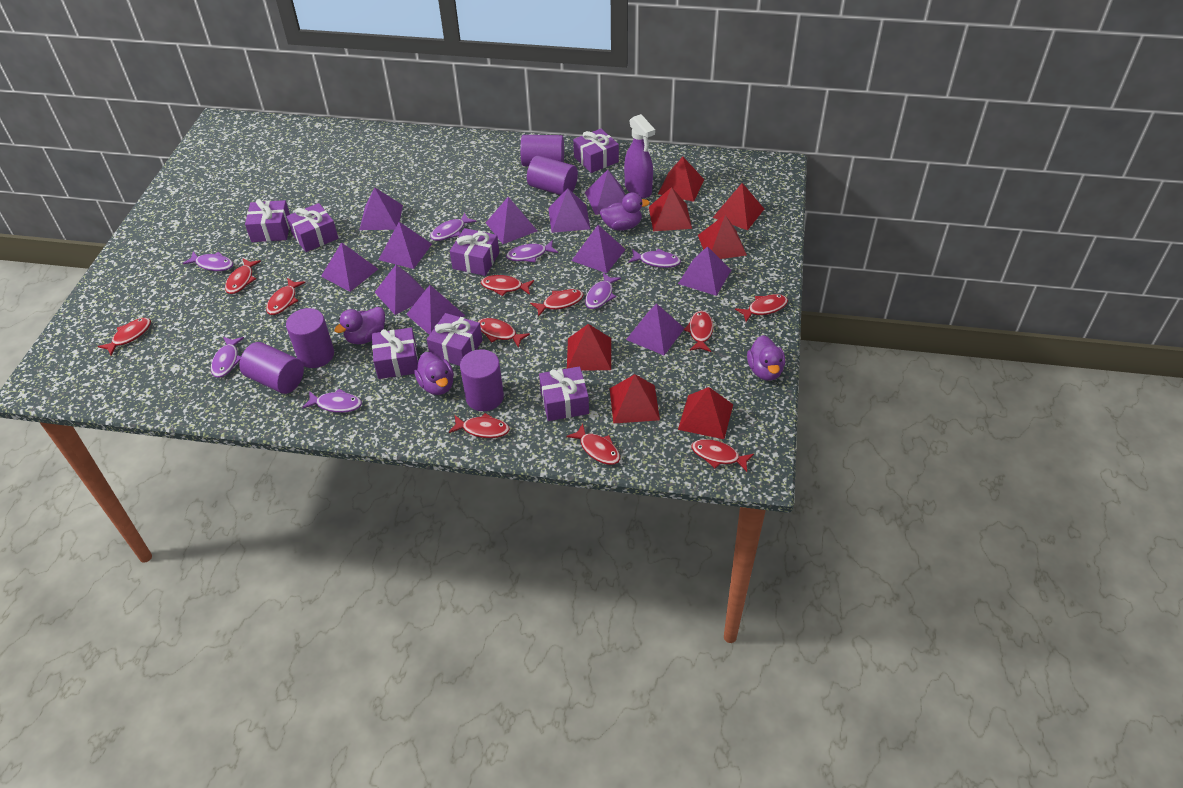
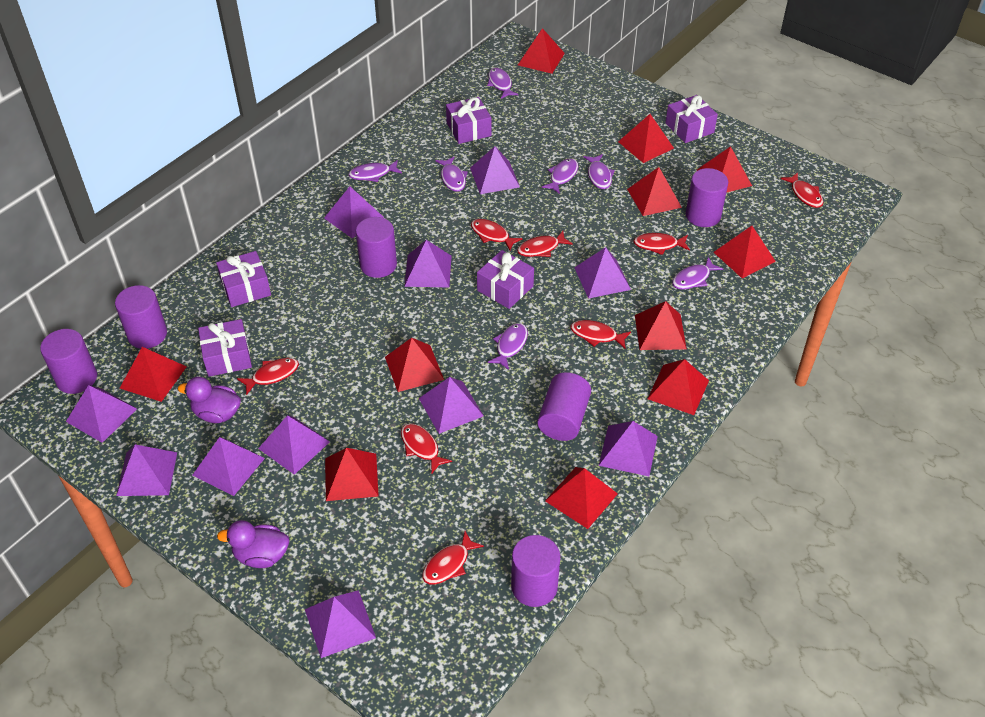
purple cylinder: 5 -> 6
purple duck: 4 -> 2
purple gift: 7 -> 5
purple spray bottle: 1 -> 0
red fish: 11 -> 8
red pyramid: 7 -> 11

